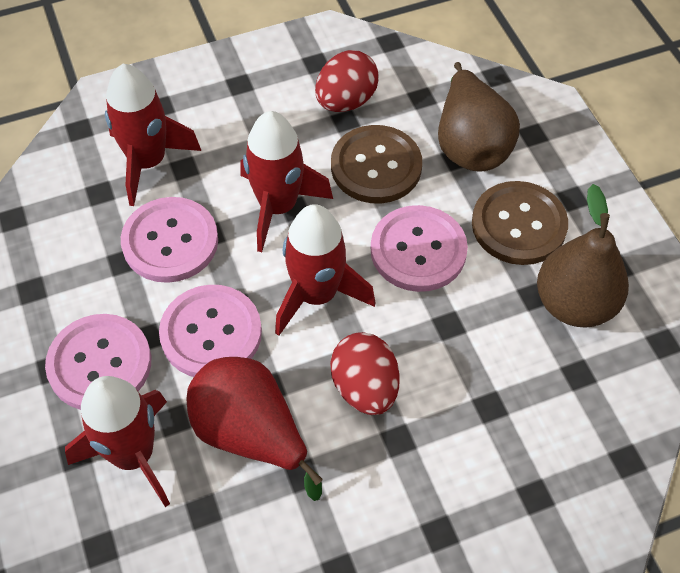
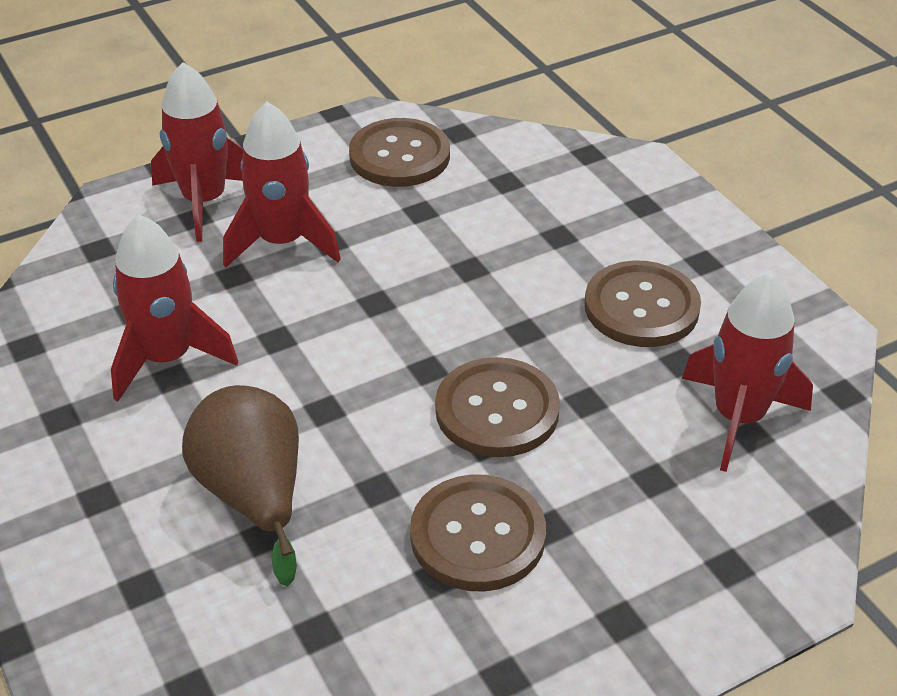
brown button: 2 -> 4
brown pear: 2 -> 1
pink button: 4 -> 0
red egg: 2 -> 0
red pear: 1 -> 0

